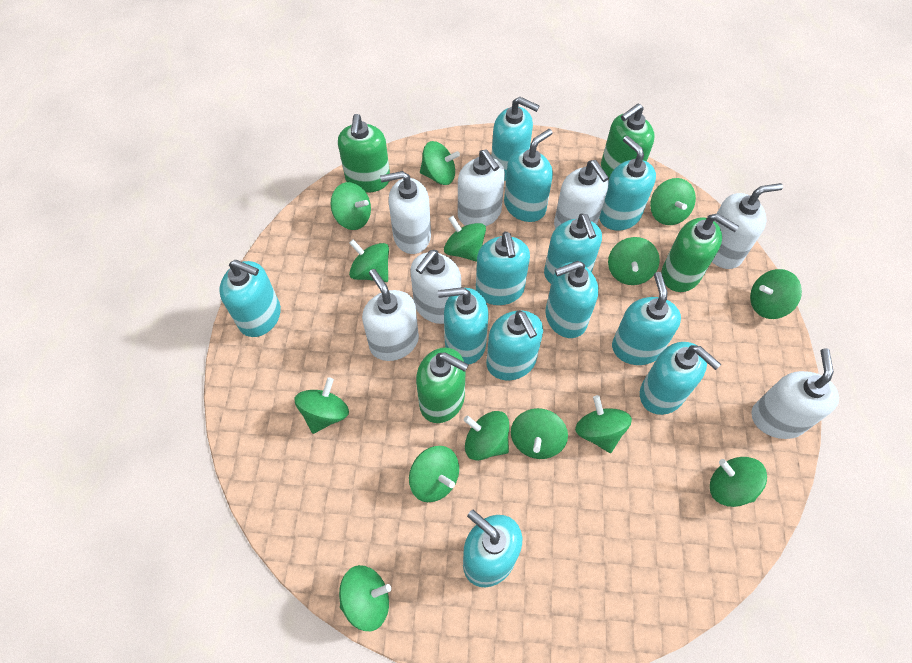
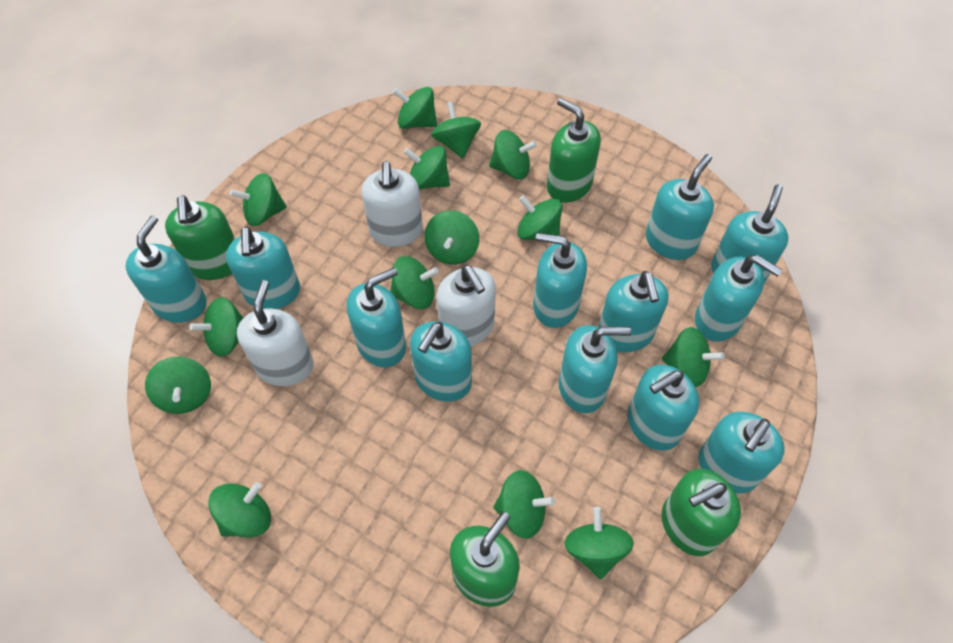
white soap dispenser: 7 -> 3

